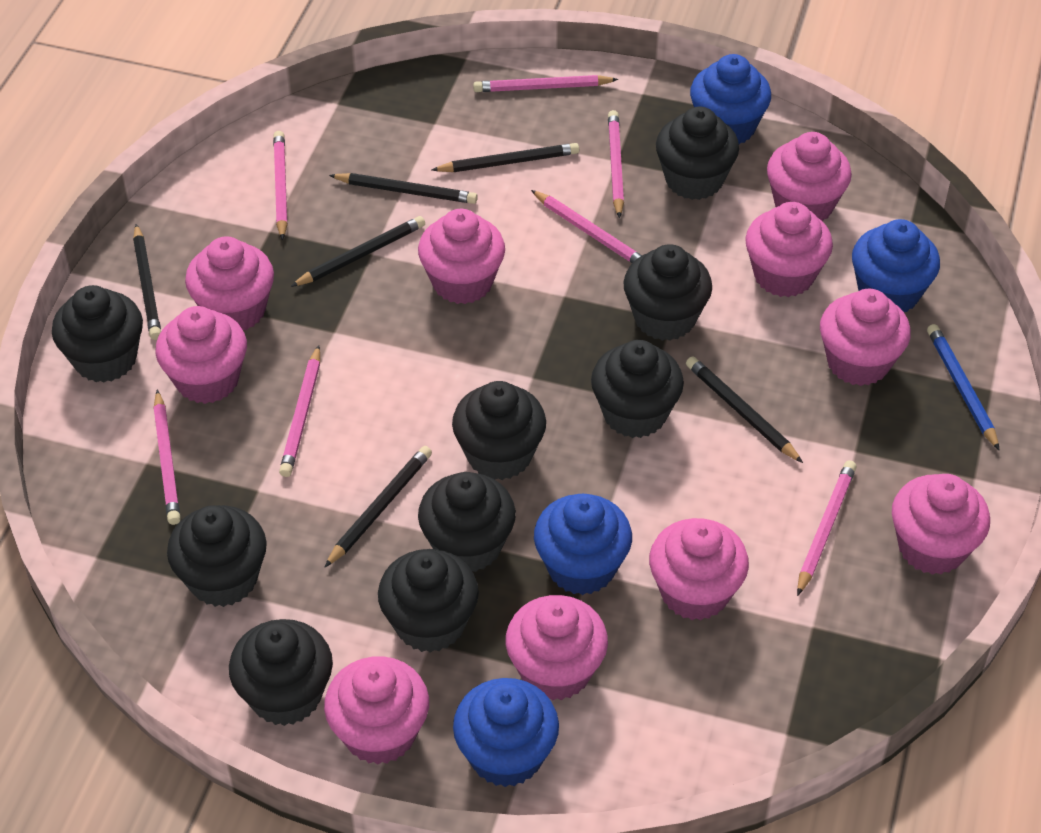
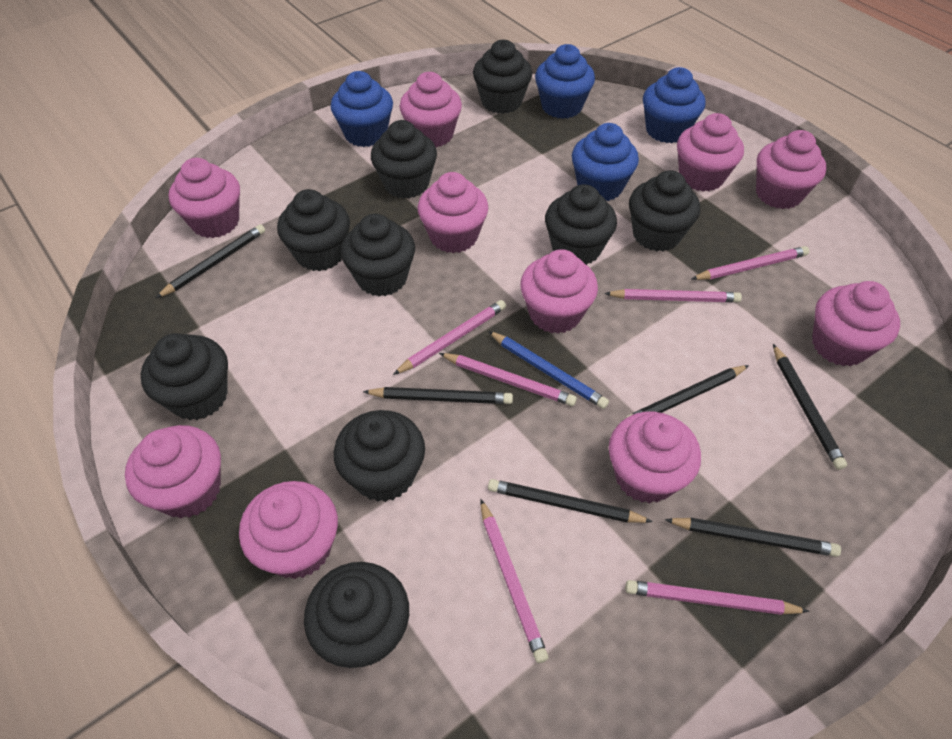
pink pencil: 7 -> 6

